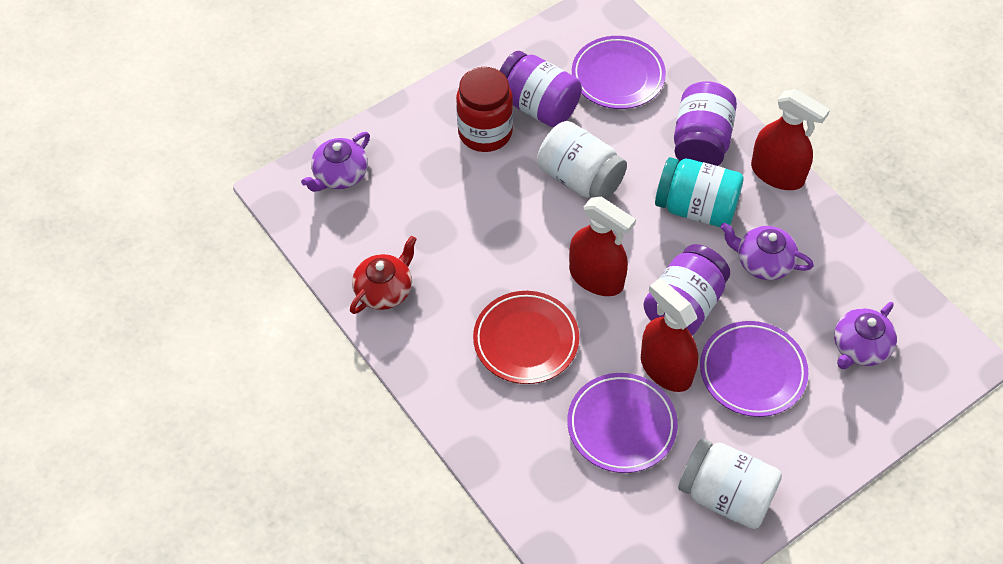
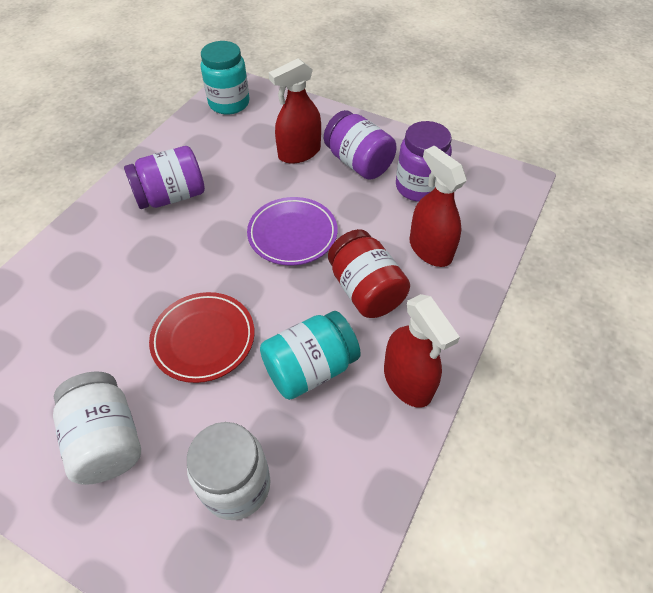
purple plate: 3 -> 1
purple teapot: 3 -> 0
red teapot: 1 -> 0
turquoise jar: 1 -> 2

